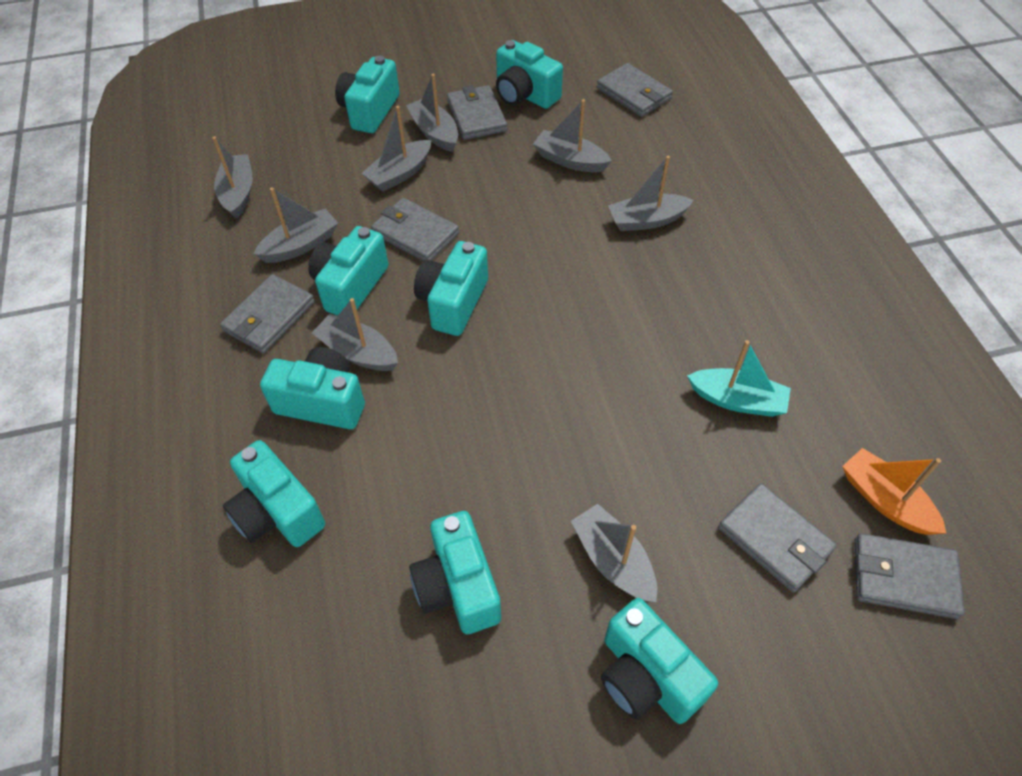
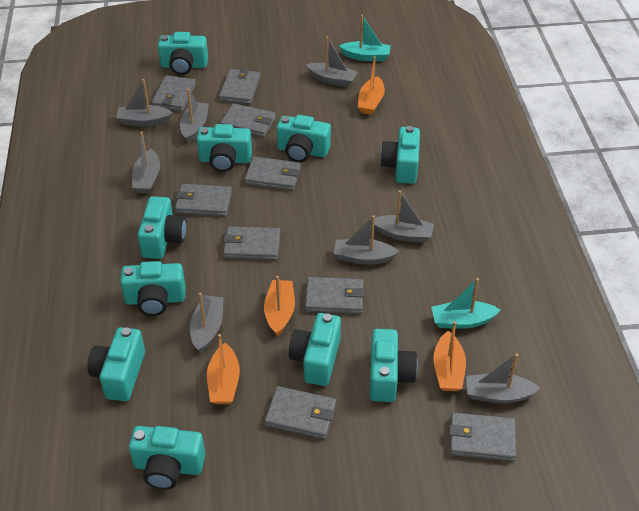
grey wallet: 6 -> 9
orange boat: 1 -> 4
turquoise boat: 1 -> 2
turquoise camera: 8 -> 10

